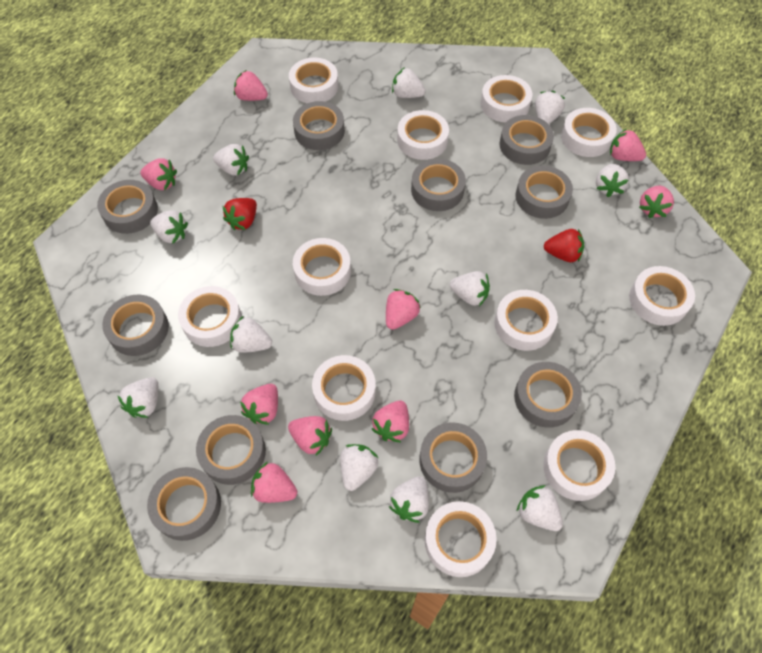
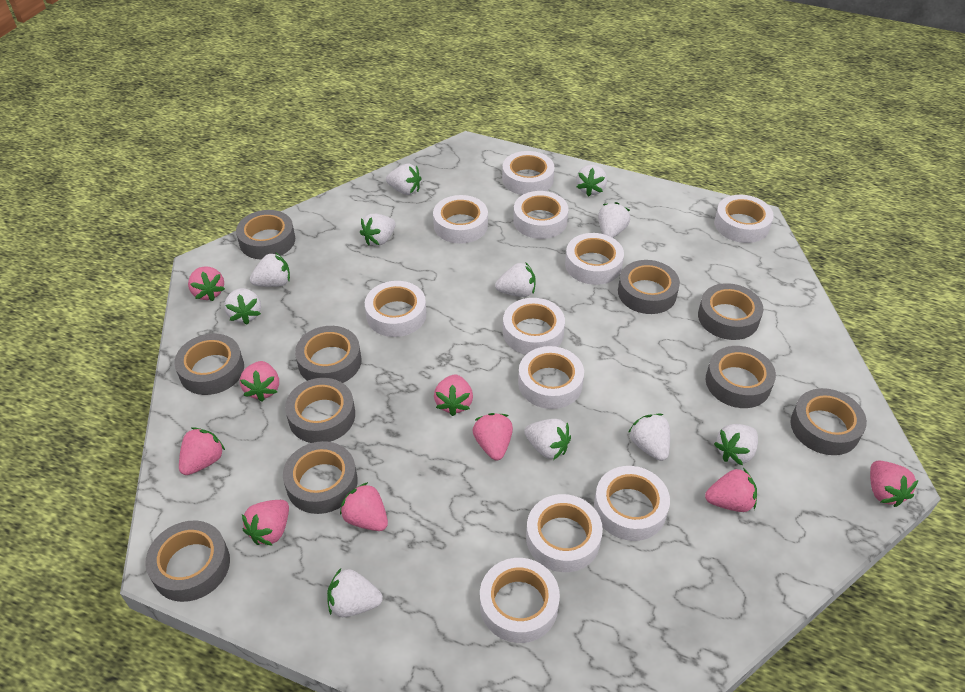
red strawberry: 2 -> 0

